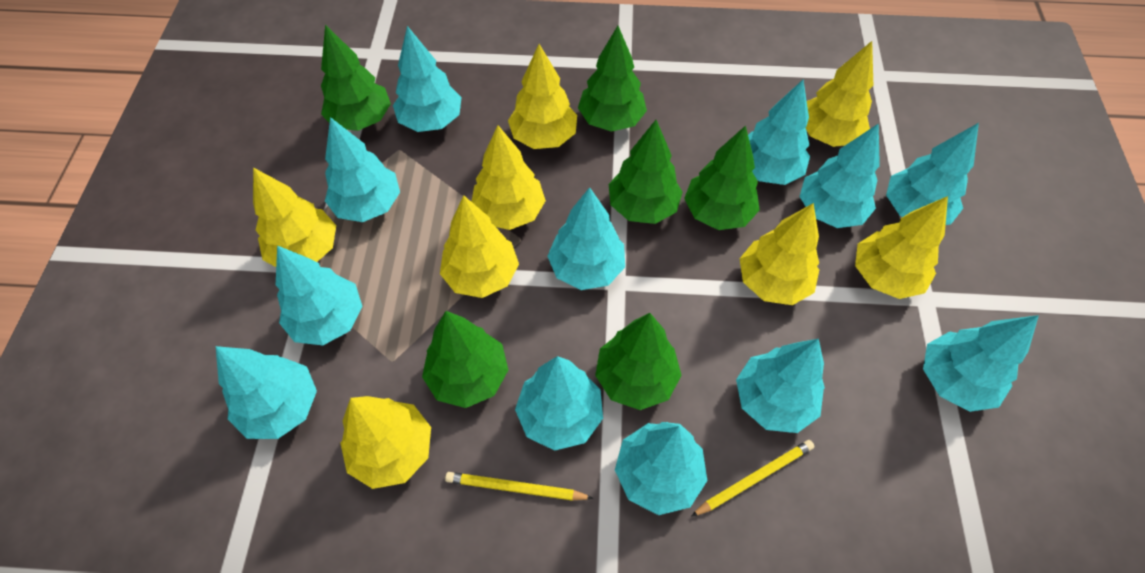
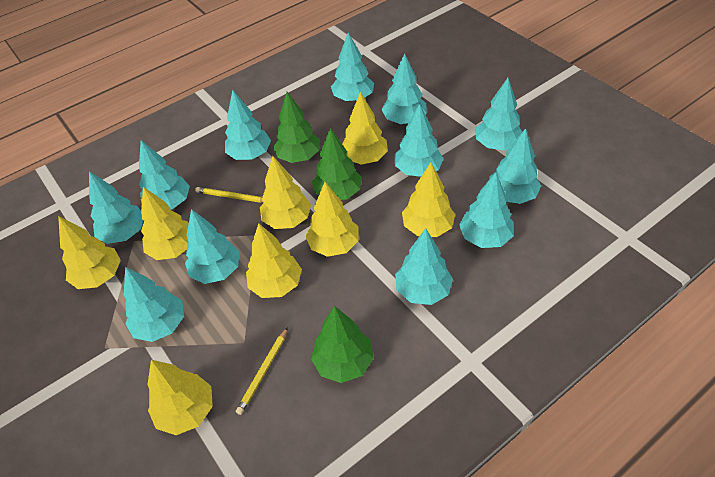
green tree: 6 -> 3

